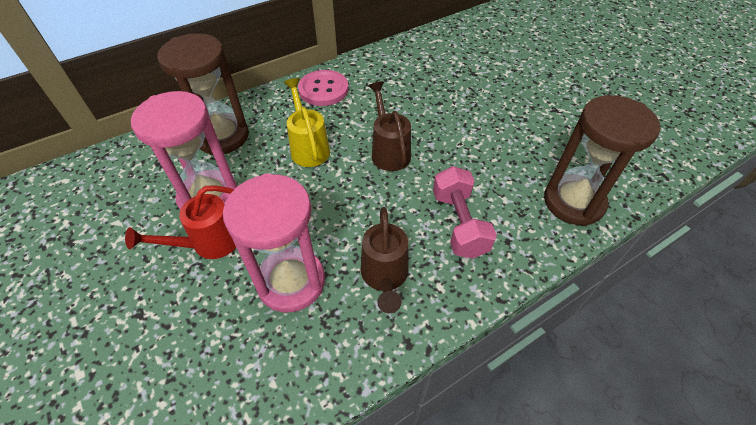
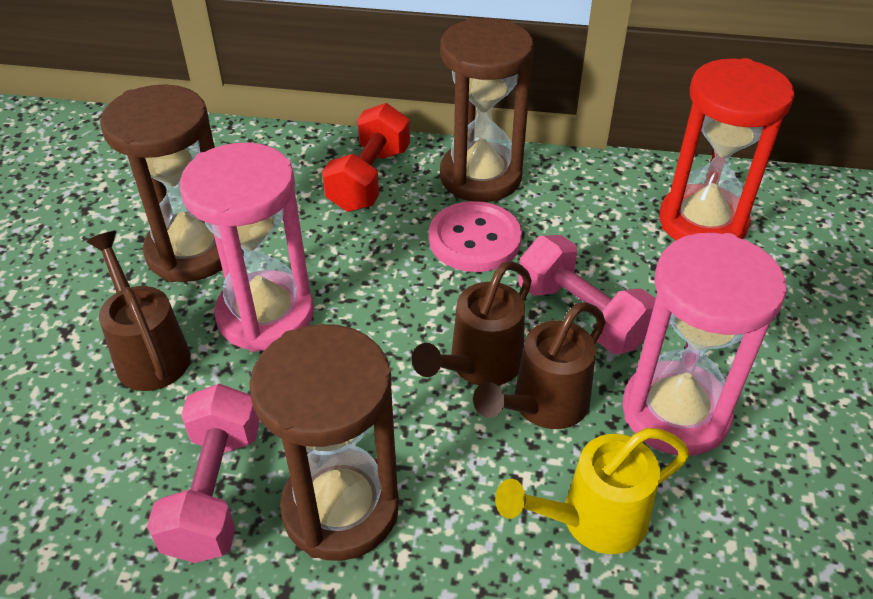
brown hourglass: 2 -> 3
brown watering can: 2 -> 3
pink dumbbell: 1 -> 2
red dumbbell: 0 -> 1
red hourglass: 0 -> 1
red watering can: 1 -> 0

